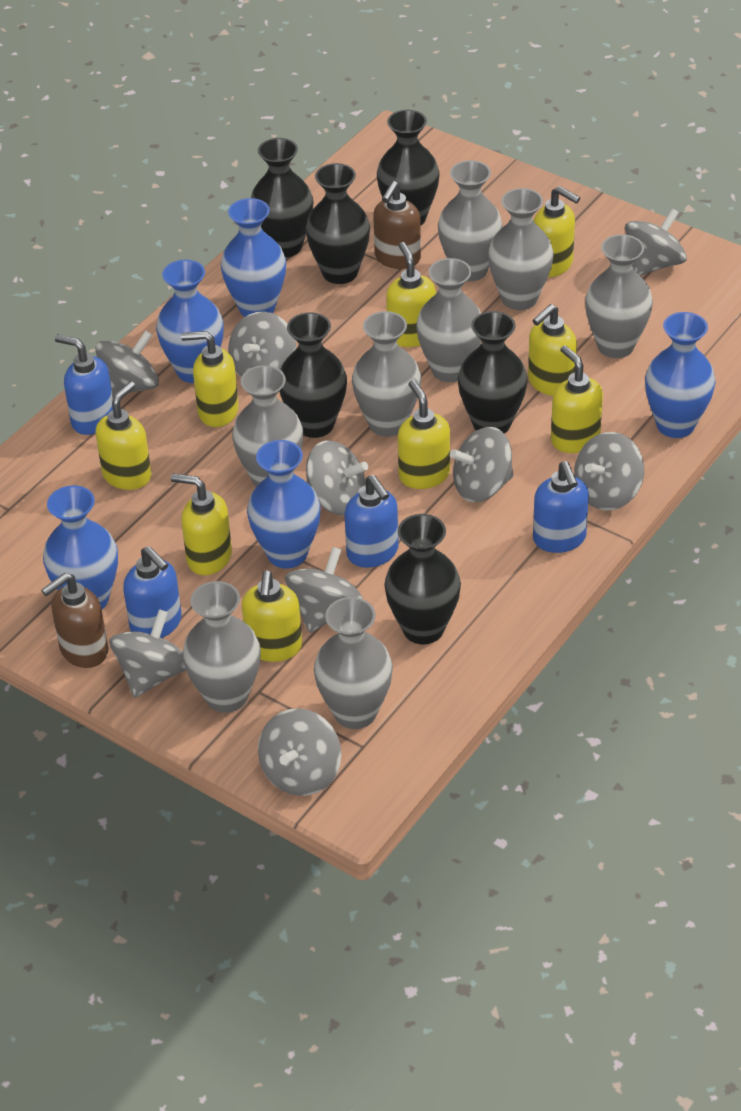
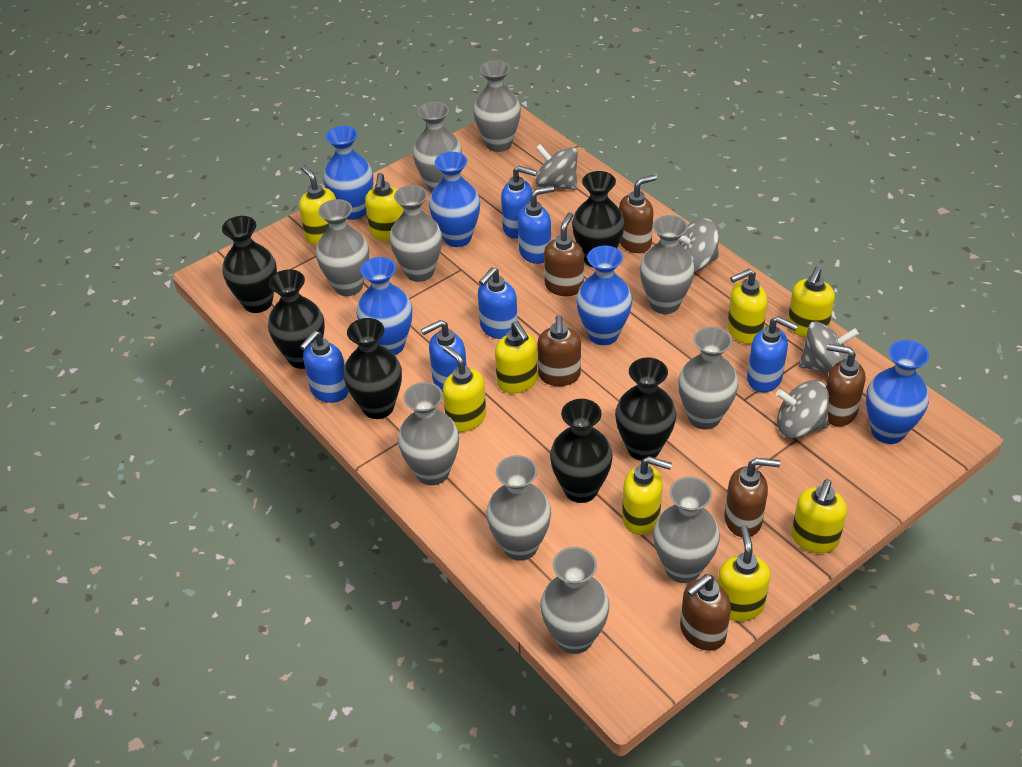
blue soap dispenser: 4 -> 6
brown soap dispenser: 2 -> 6
grey spinning top: 9 -> 4
grey vase: 8 -> 10

